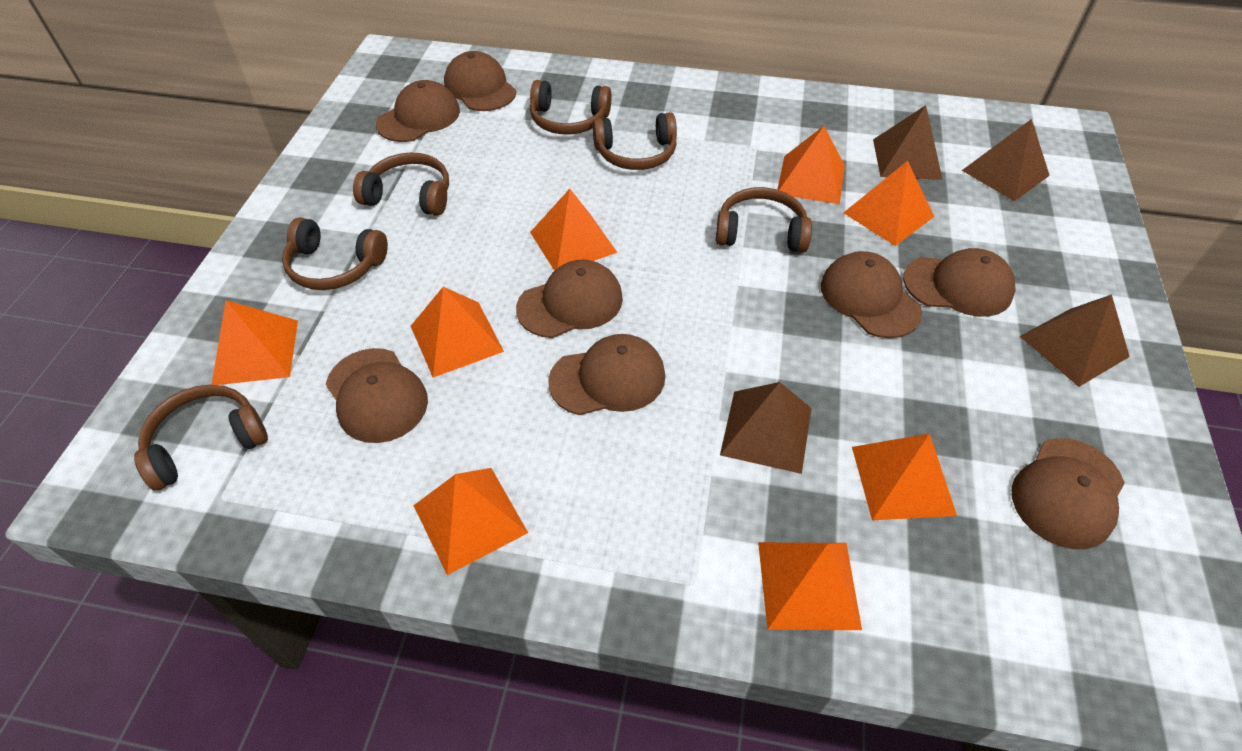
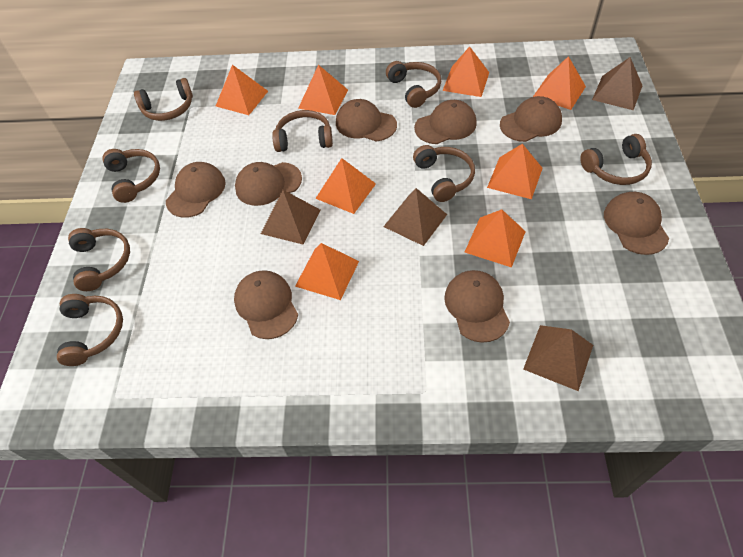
brown headphones: 6 -> 8

